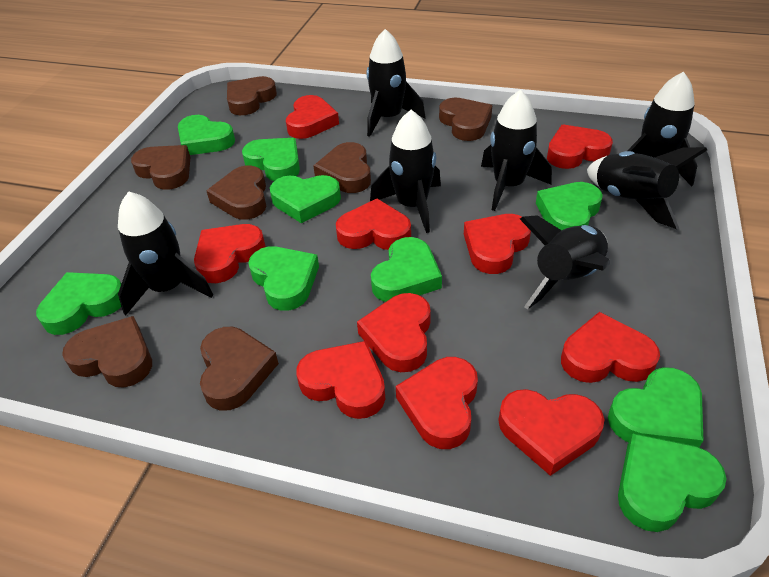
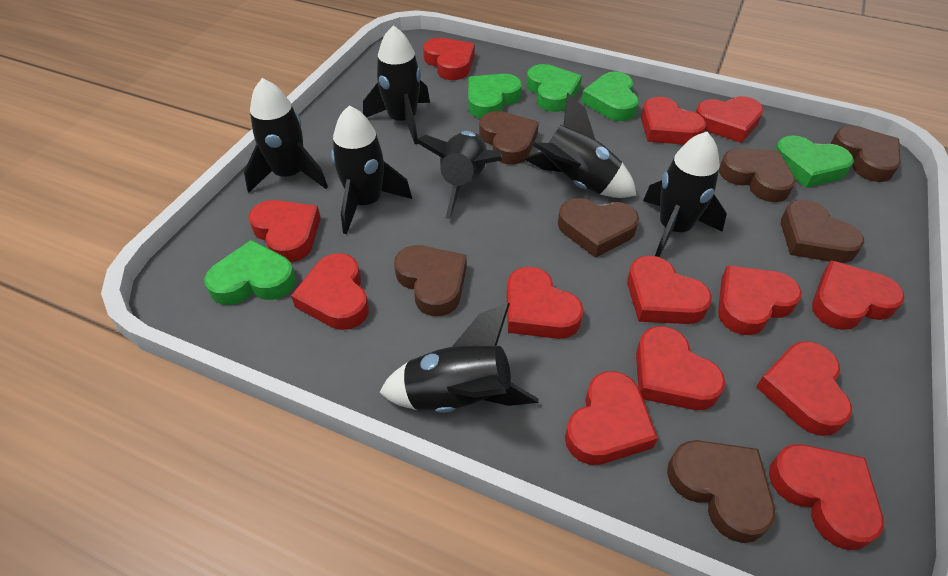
green heart: 9 -> 5
red heart: 10 -> 13

